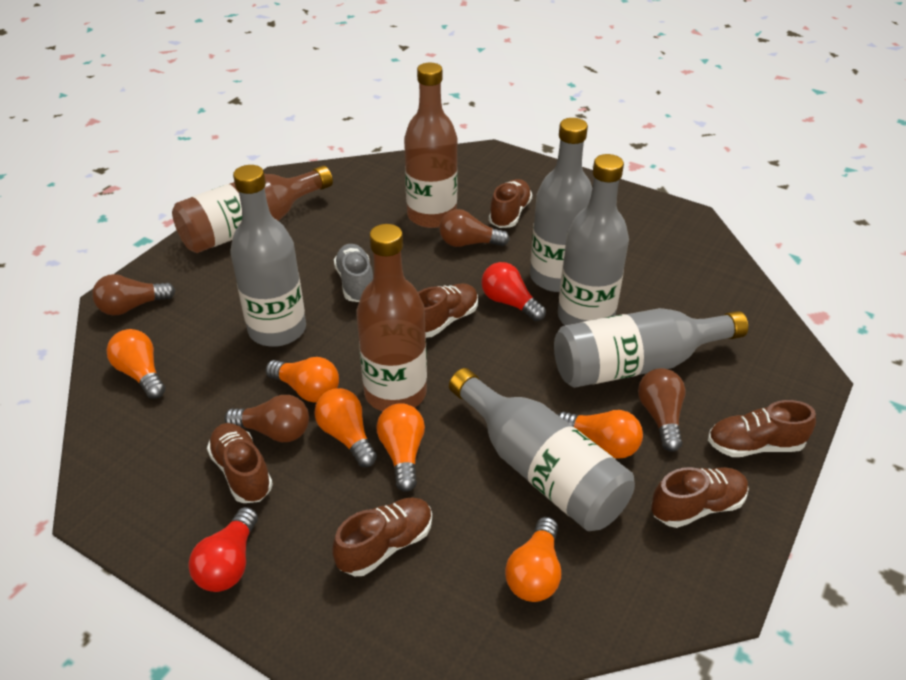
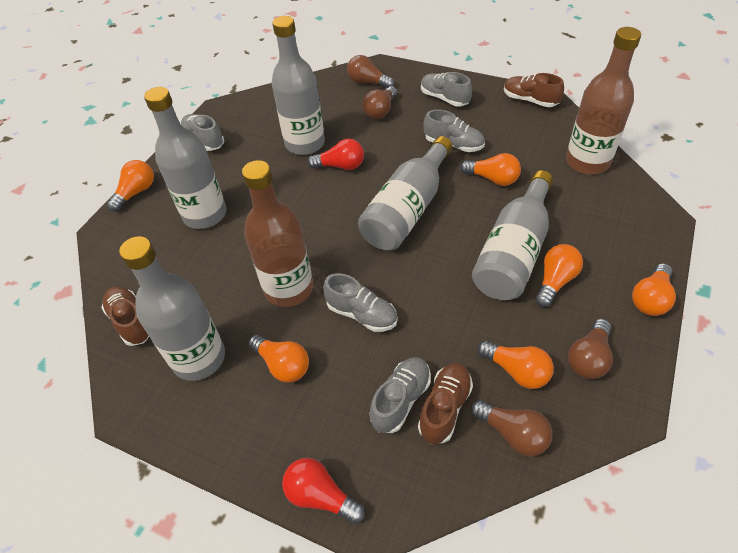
brown bottle: 3 -> 2
brown shoe: 6 -> 3
grey shoe: 1 -> 5

